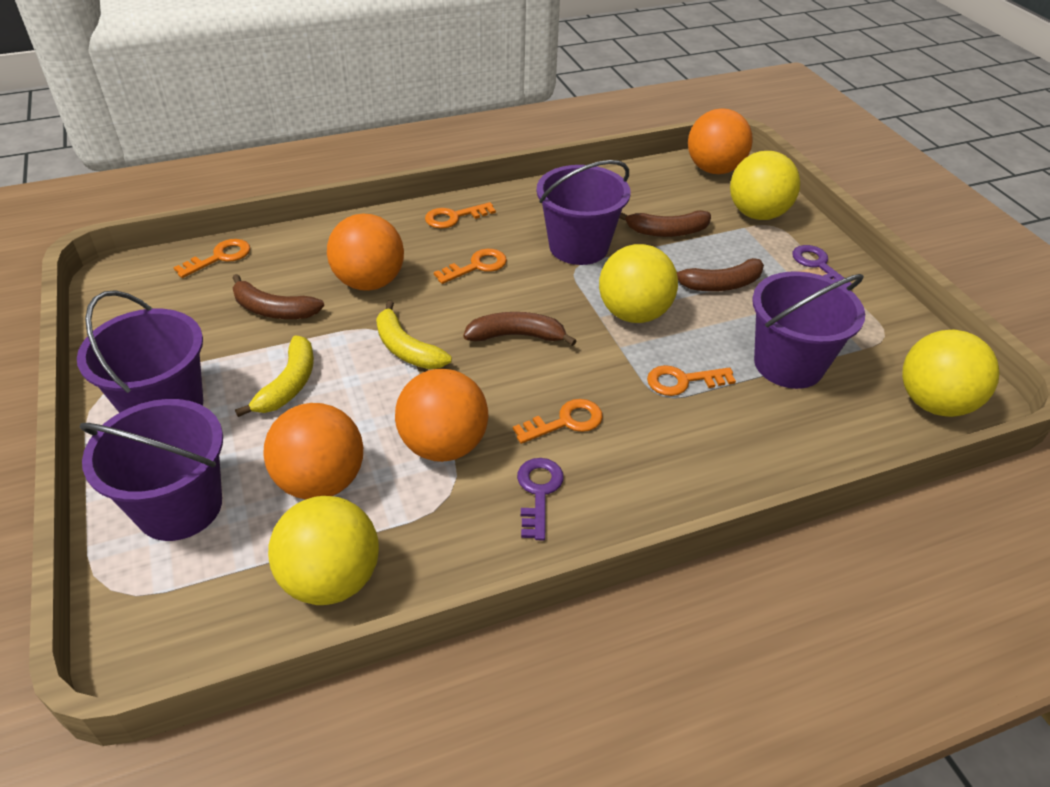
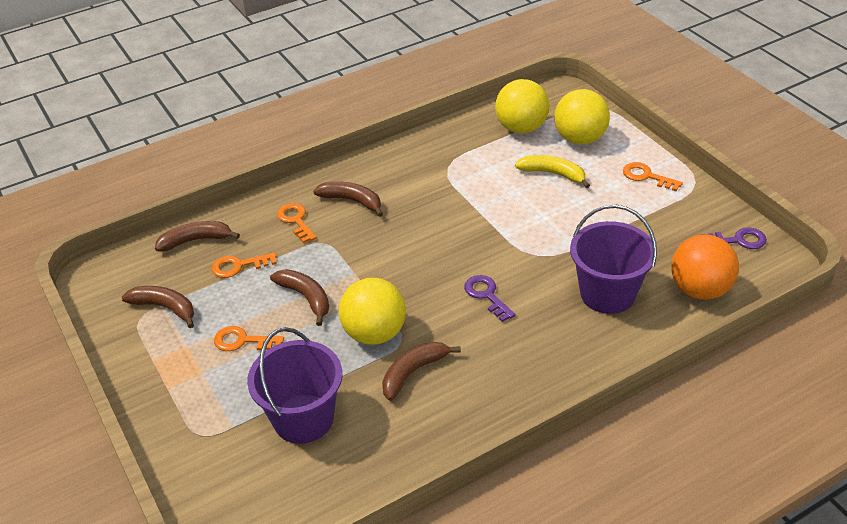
brown banana: 4 -> 5
orange ball: 4 -> 1
orange key: 5 -> 4
purple bucket: 4 -> 2
yellow ball: 4 -> 3
yellow banana: 2 -> 1

